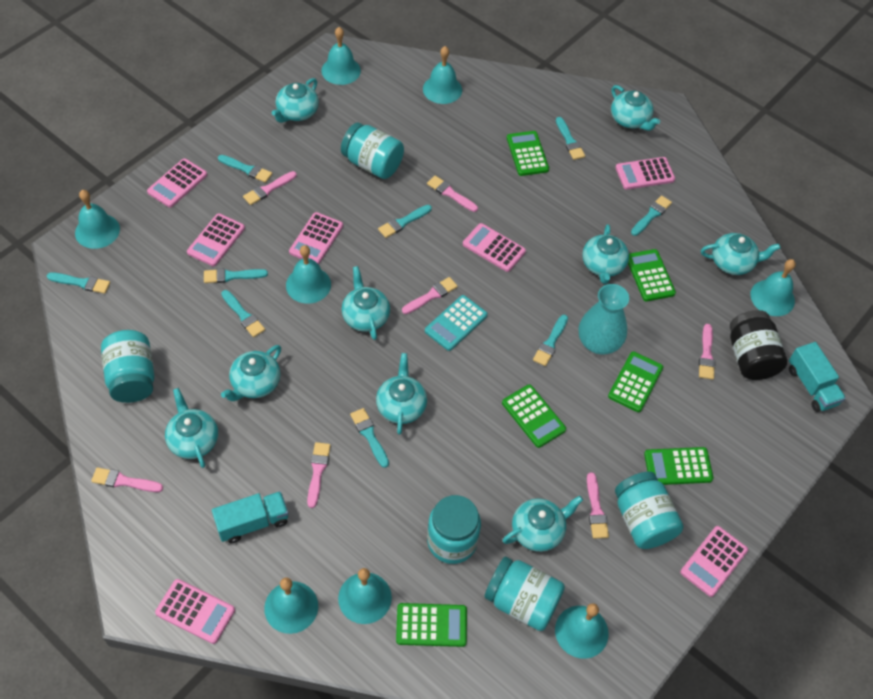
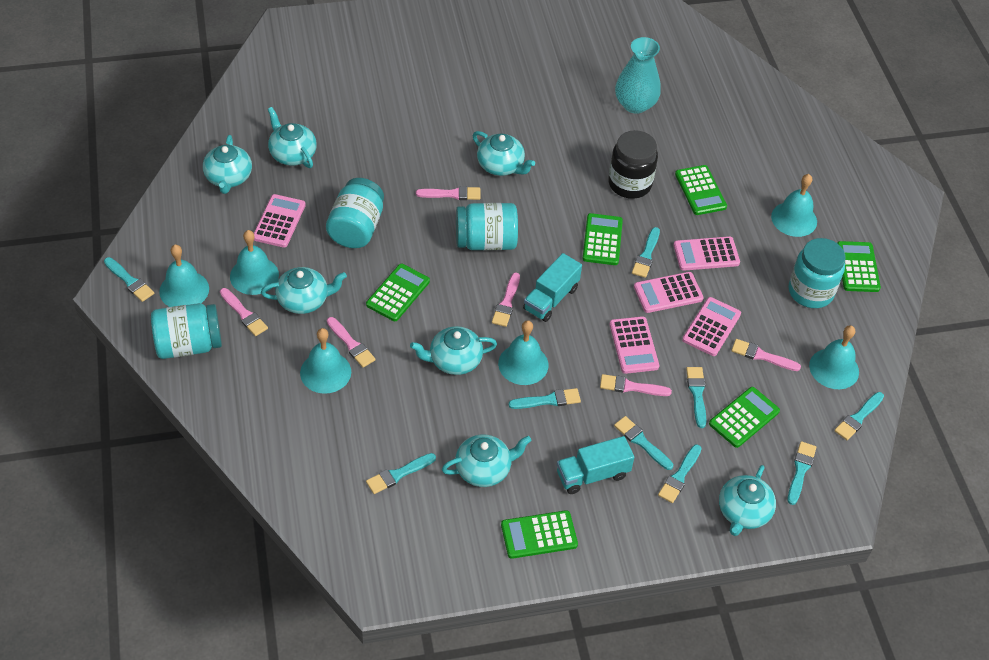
pink brush: 7 -> 6
pink calculator: 7 -> 5
turquoise bell: 8 -> 6
turquoise calculator: 1 -> 0
turquoise jar: 5 -> 4
turquoise teapot: 9 -> 7

